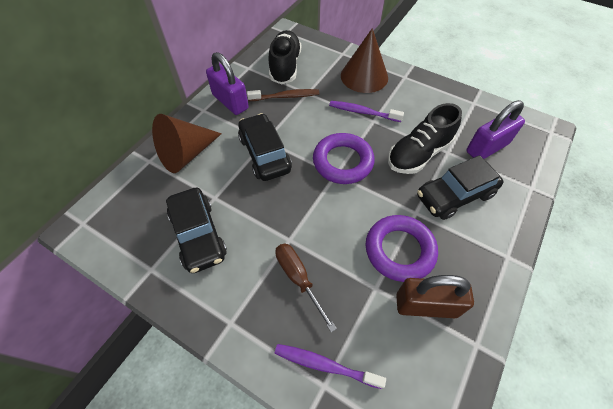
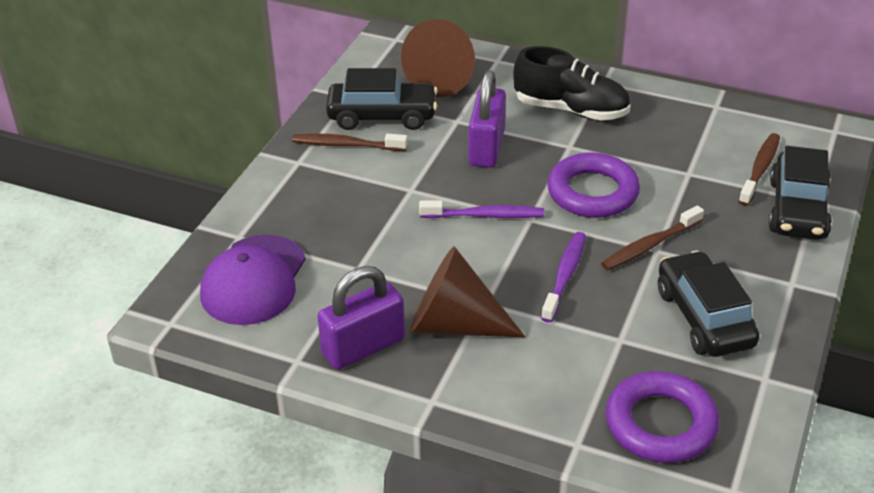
black shoe: 2 -> 1
brown padlock: 1 -> 0
brown screwdriver: 1 -> 0
brown toothbrush: 1 -> 3
purple cap: 0 -> 1

